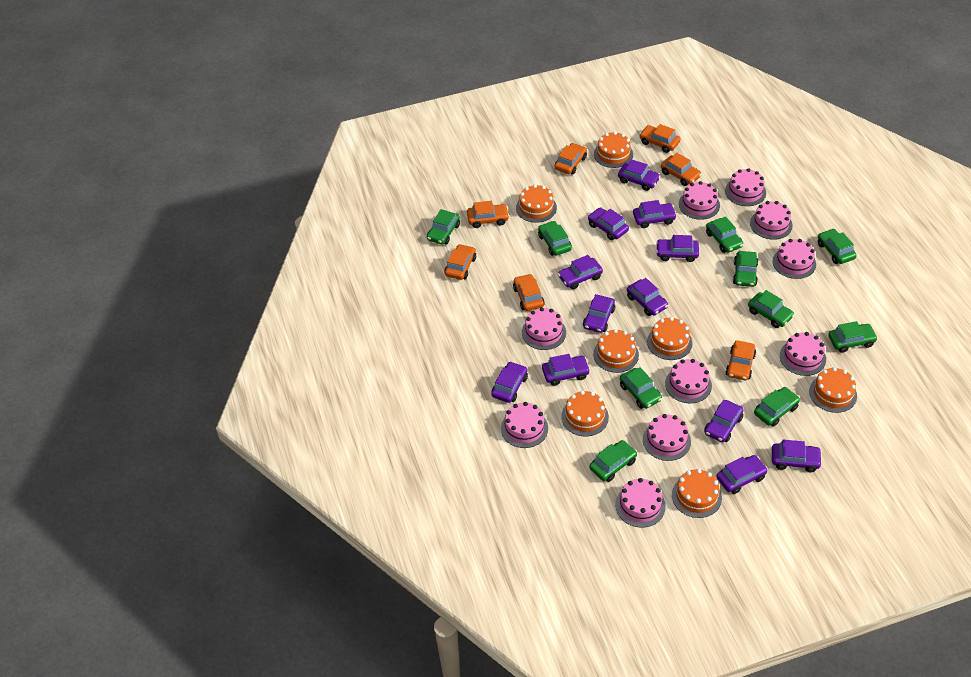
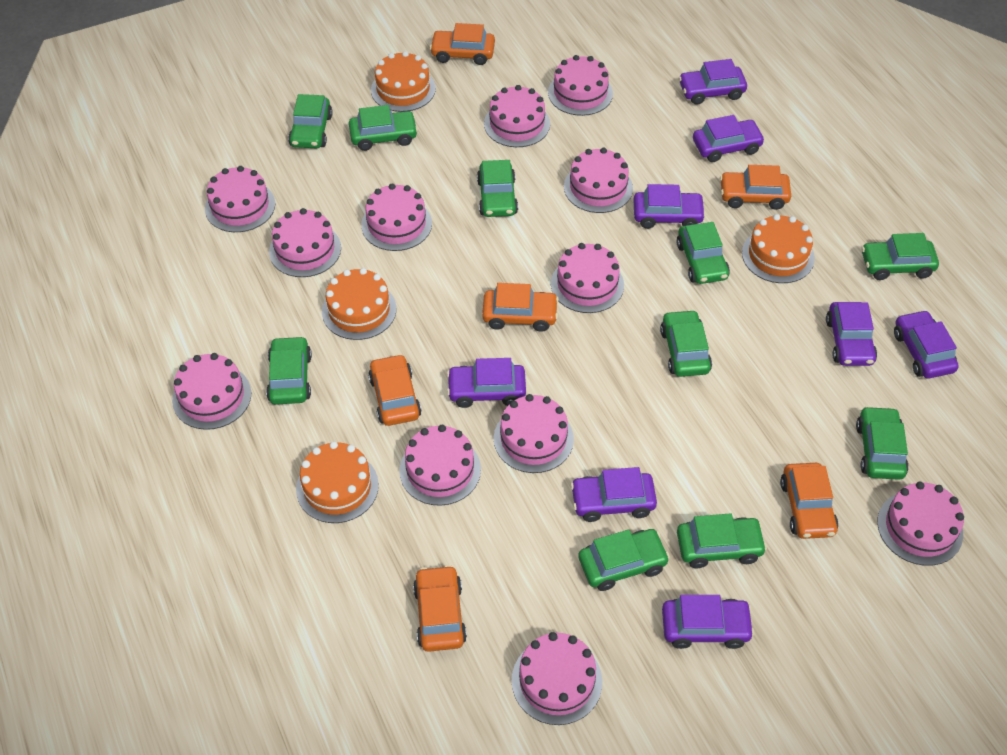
orange cake: 7 -> 4
orange car: 7 -> 6
pink cake: 10 -> 12
purple car: 12 -> 8

